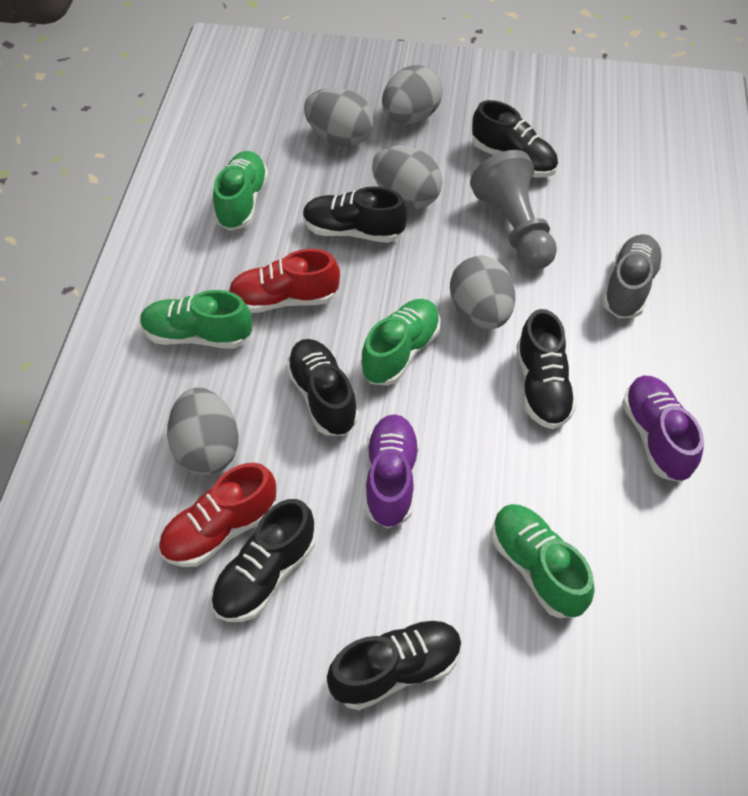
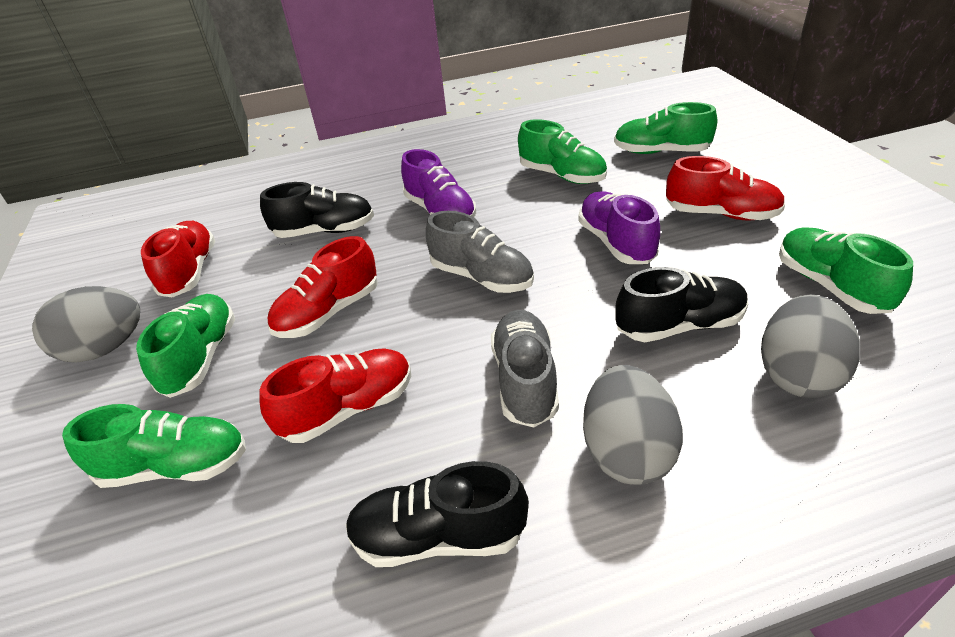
black shoe: 6 -> 3
green shoe: 4 -> 5
grey egg: 5 -> 3
grey pawn: 1 -> 0
grey shoe: 1 -> 2
red shoe: 2 -> 4

